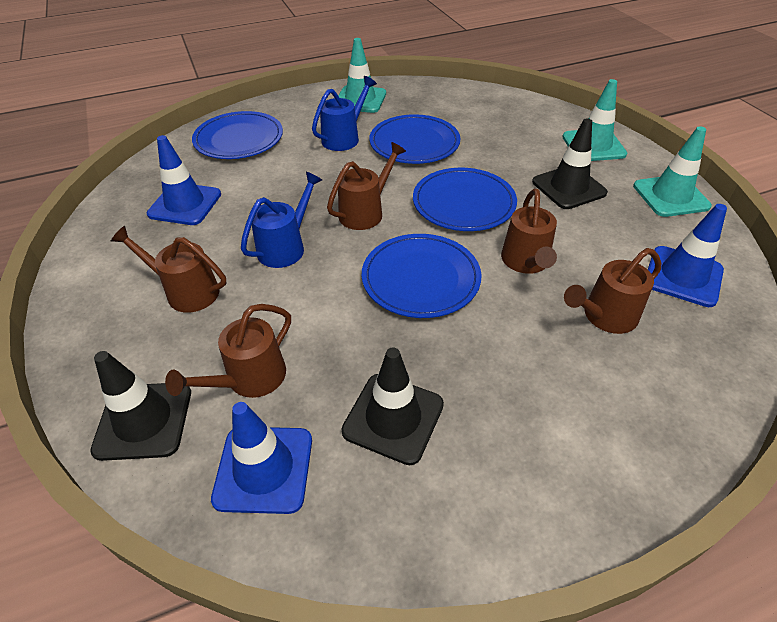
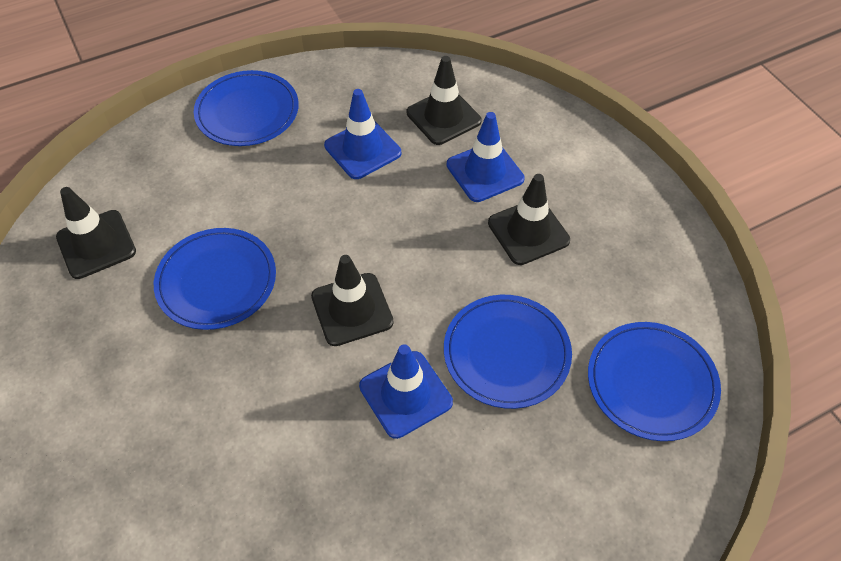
black traffic cone: 3 -> 4
blue watering can: 2 -> 0
brown watering can: 5 -> 0
turquoise traffic cone: 3 -> 0

